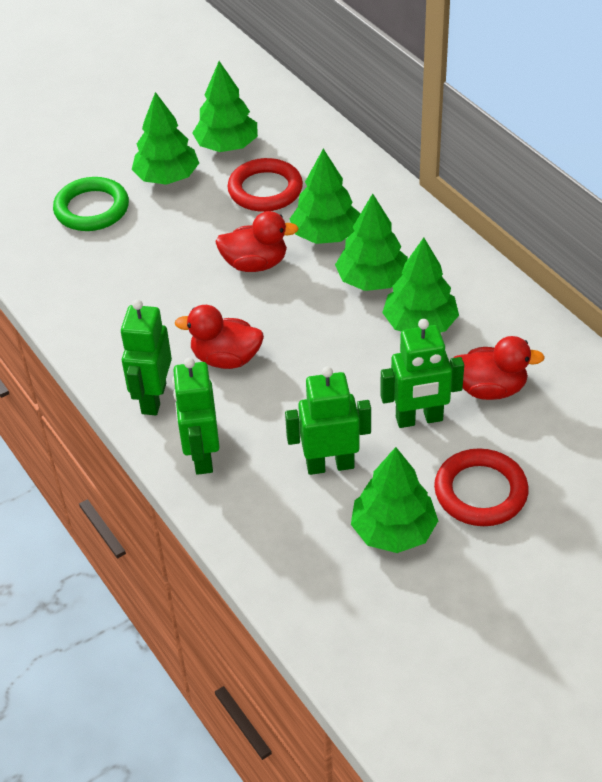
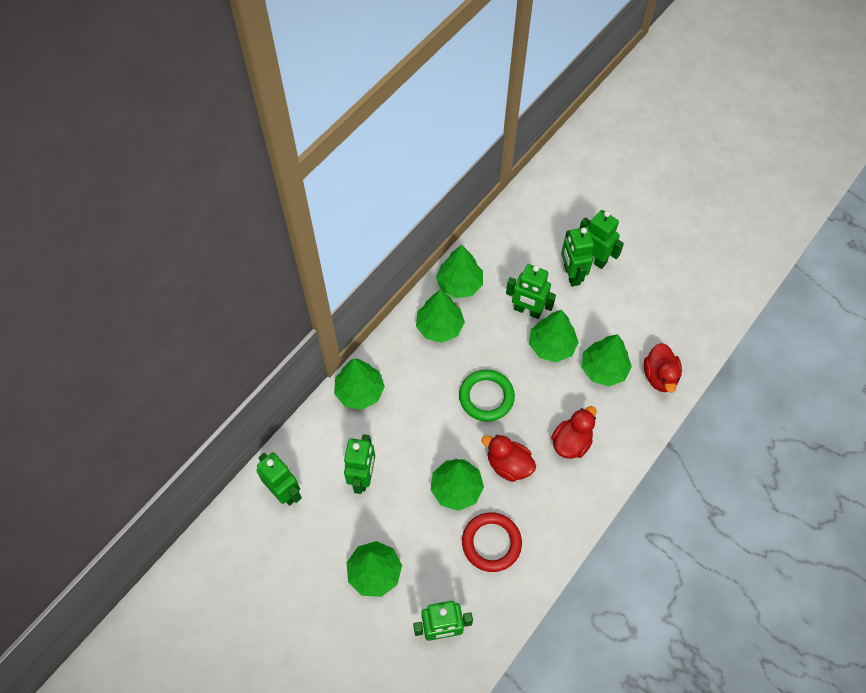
green robot: 4 -> 6
green tree: 6 -> 7
red ring: 2 -> 1

